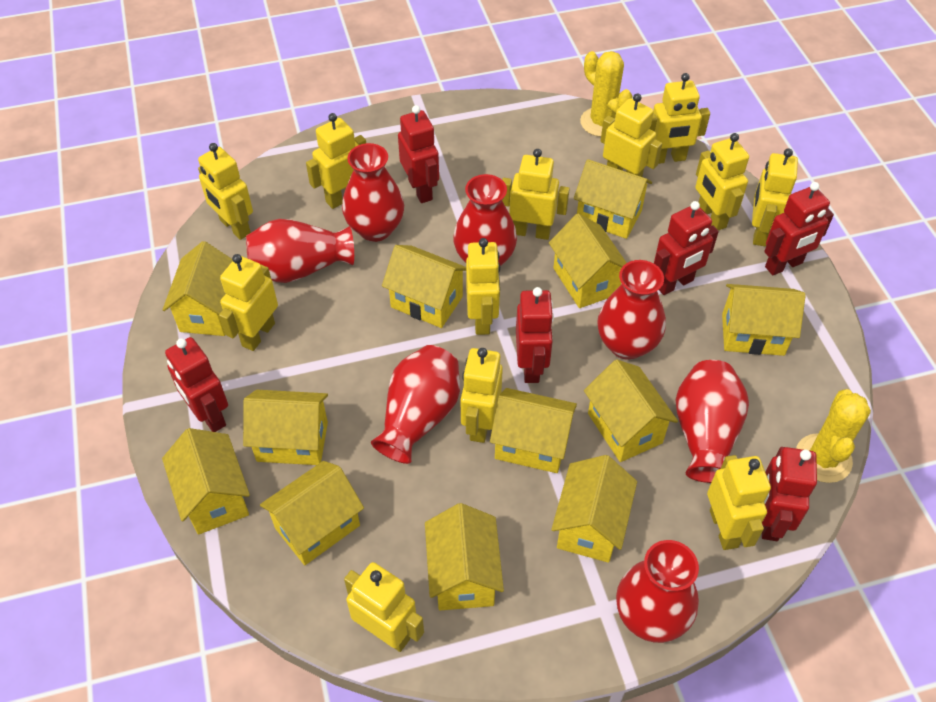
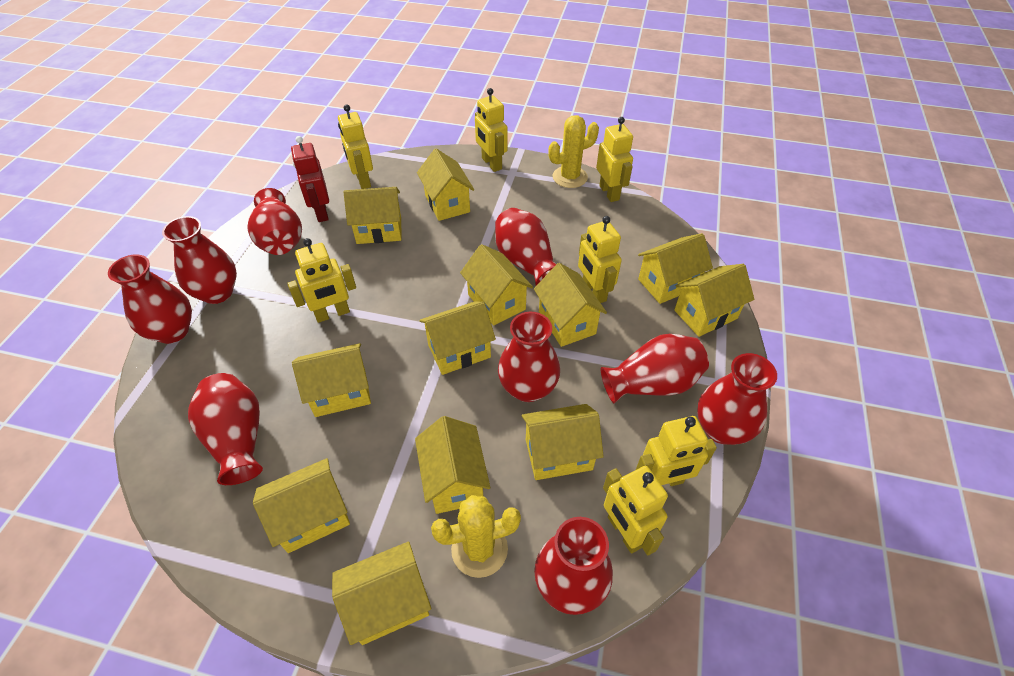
red robot: 6 -> 1
red vase: 7 -> 9
yellow robot: 12 -> 7

